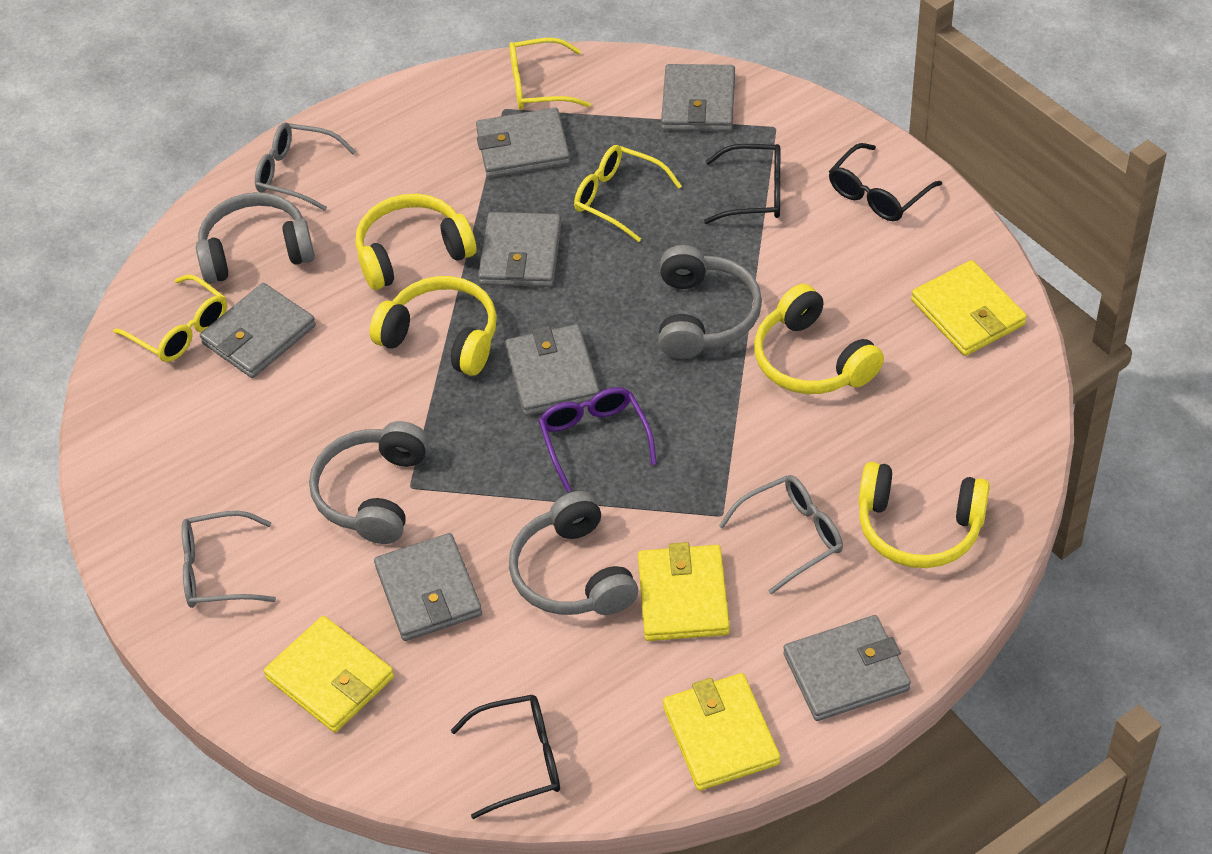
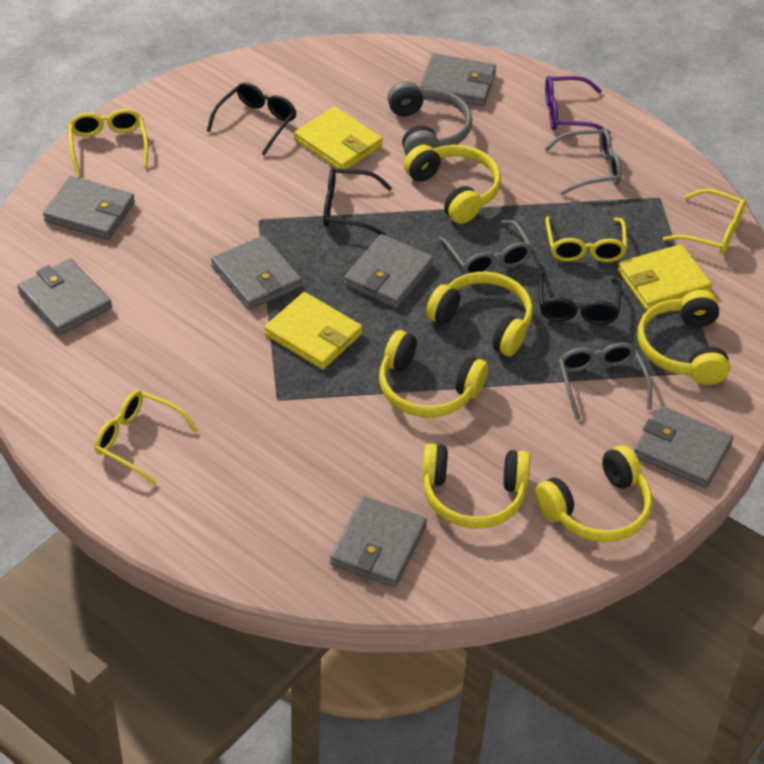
grey headphones: 4 -> 1
yellow glasses: 3 -> 4
yellow headphones: 4 -> 6
yellow wallet: 4 -> 3

